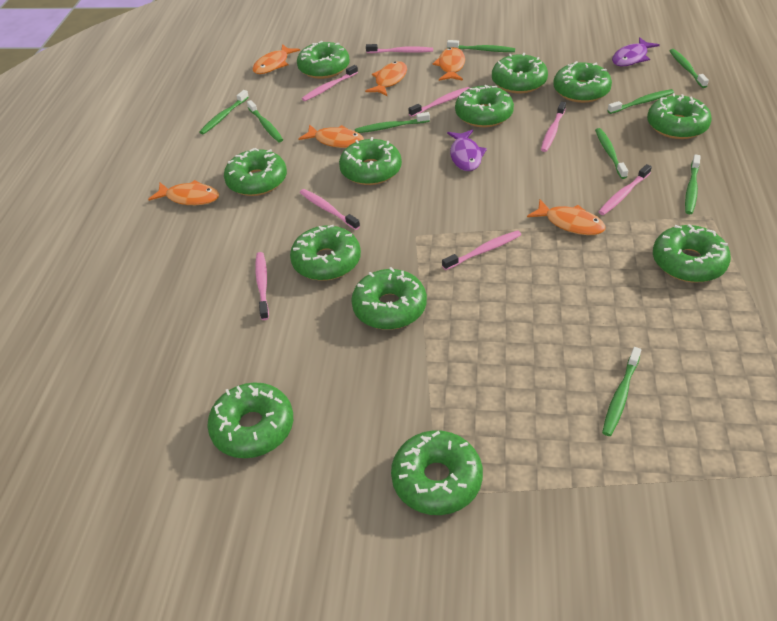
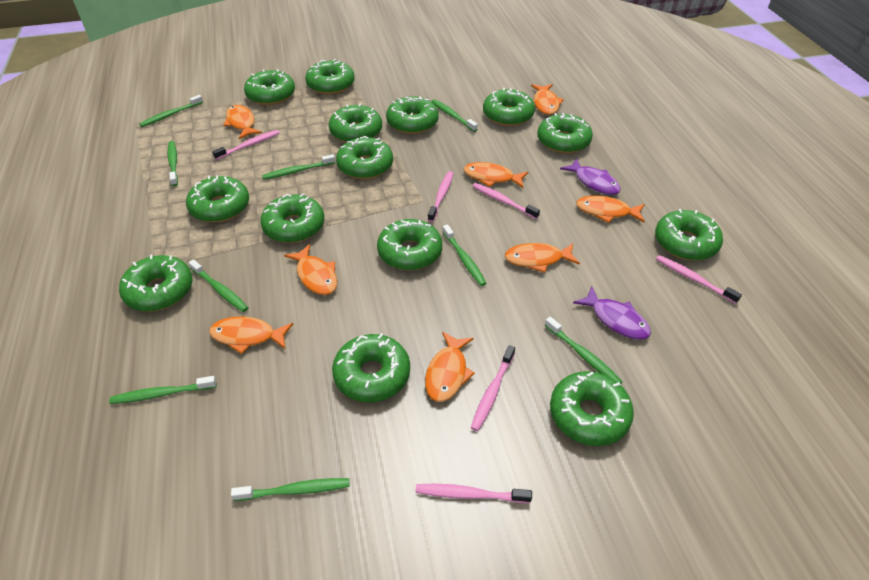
green donut: 12 -> 14
orange fish: 6 -> 8
pink toothbrush: 8 -> 6

